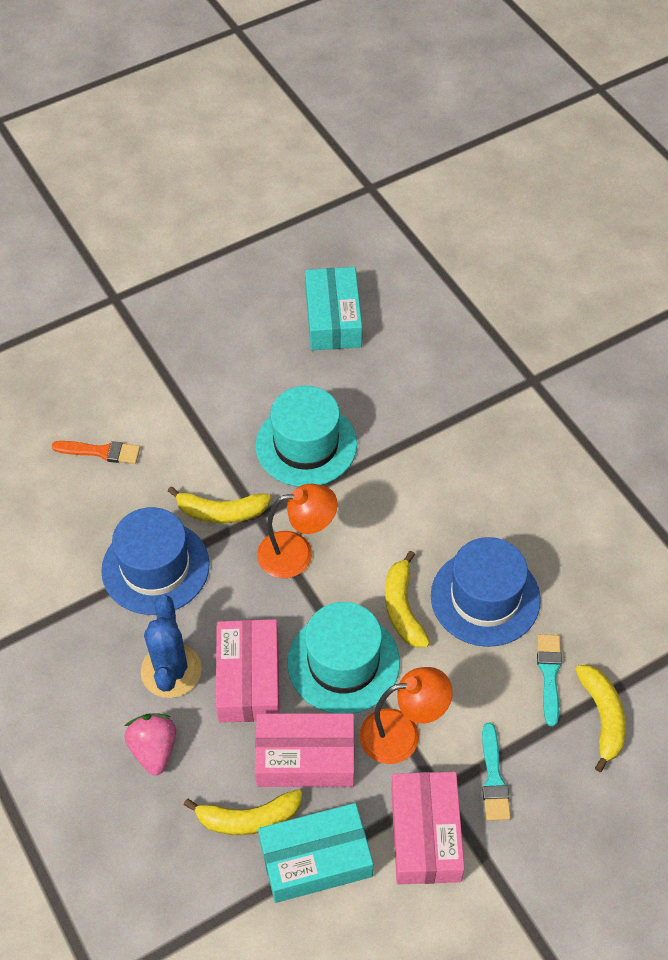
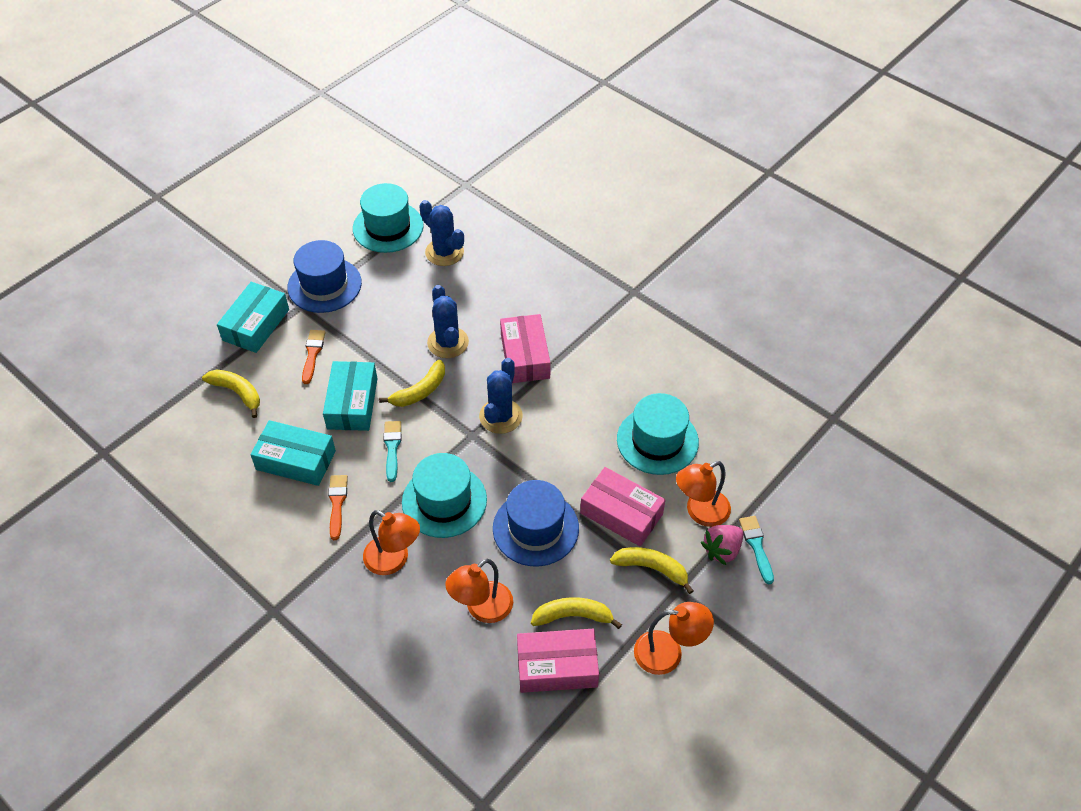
blue cactus: 1 -> 3
orange brush: 1 -> 2
orange lamp: 2 -> 4
turquoise box: 2 -> 3
turquoise hat: 2 -> 3

